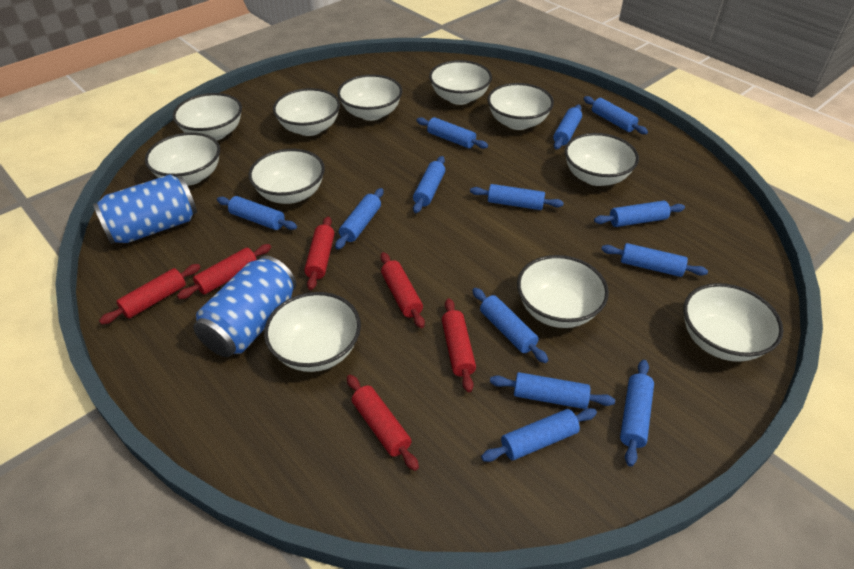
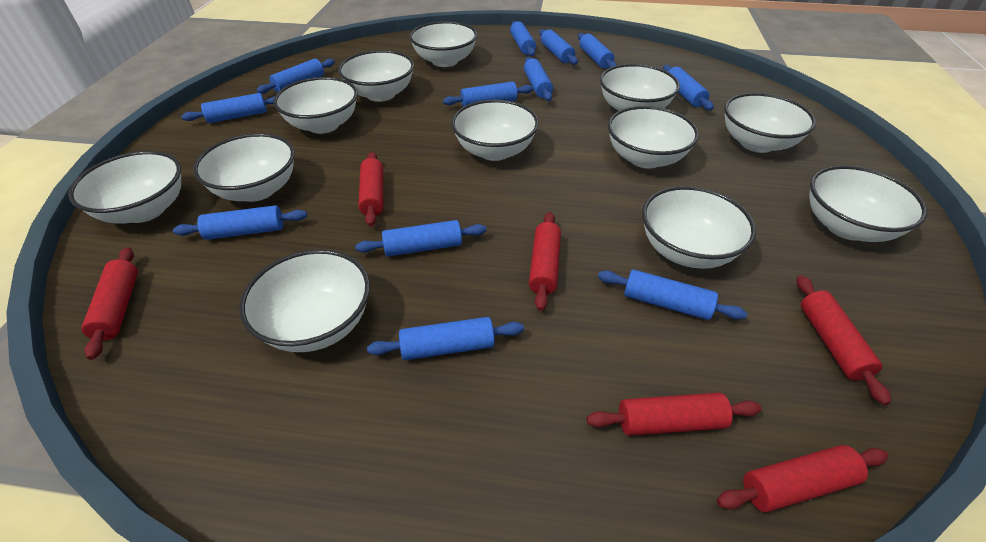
blue can: 2 -> 0
blue rolling pin: 13 -> 12
white bowl: 11 -> 12

